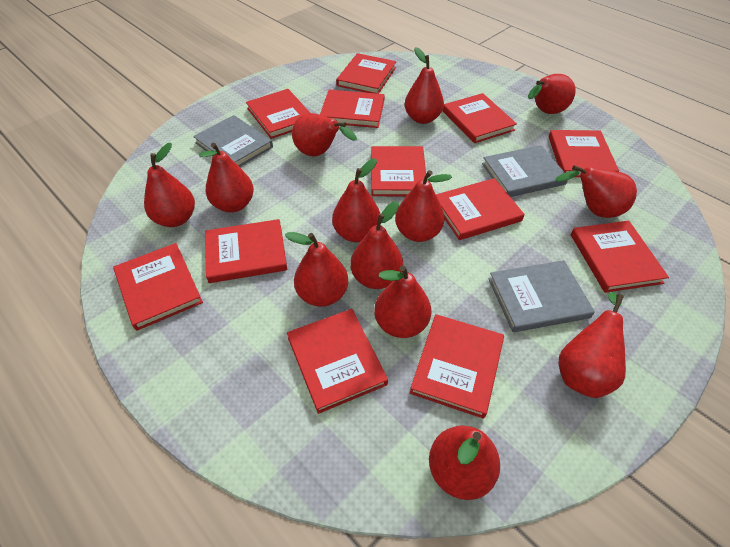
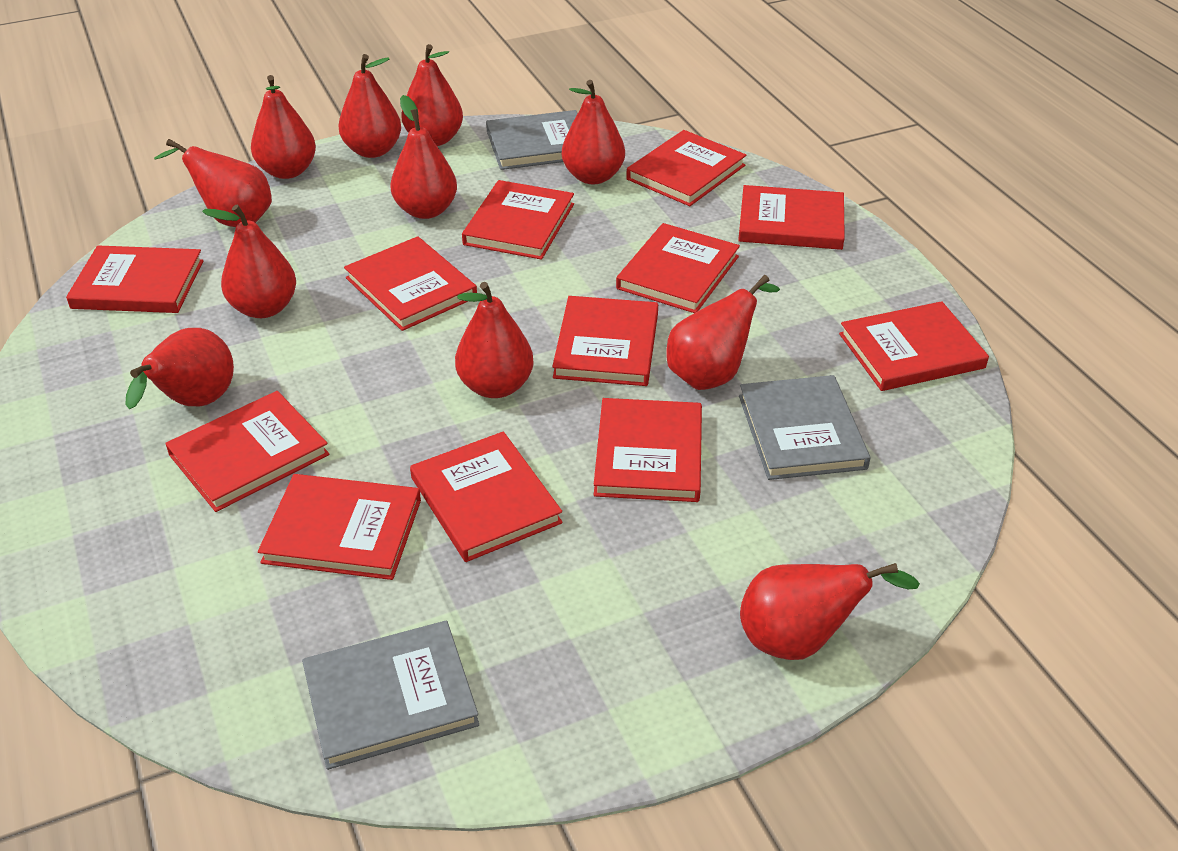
red pear: 13 -> 11

